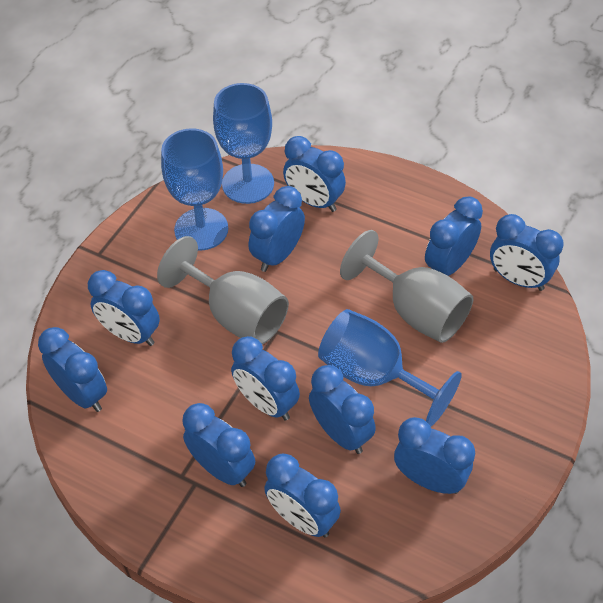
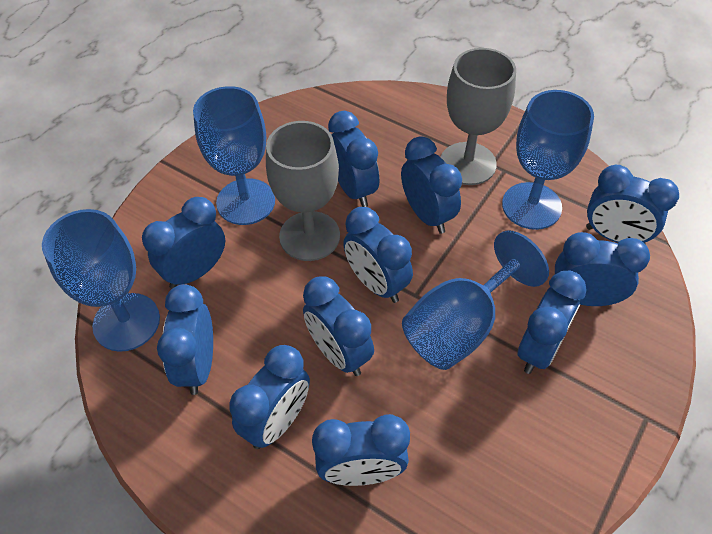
blue goblet: 3 -> 4

